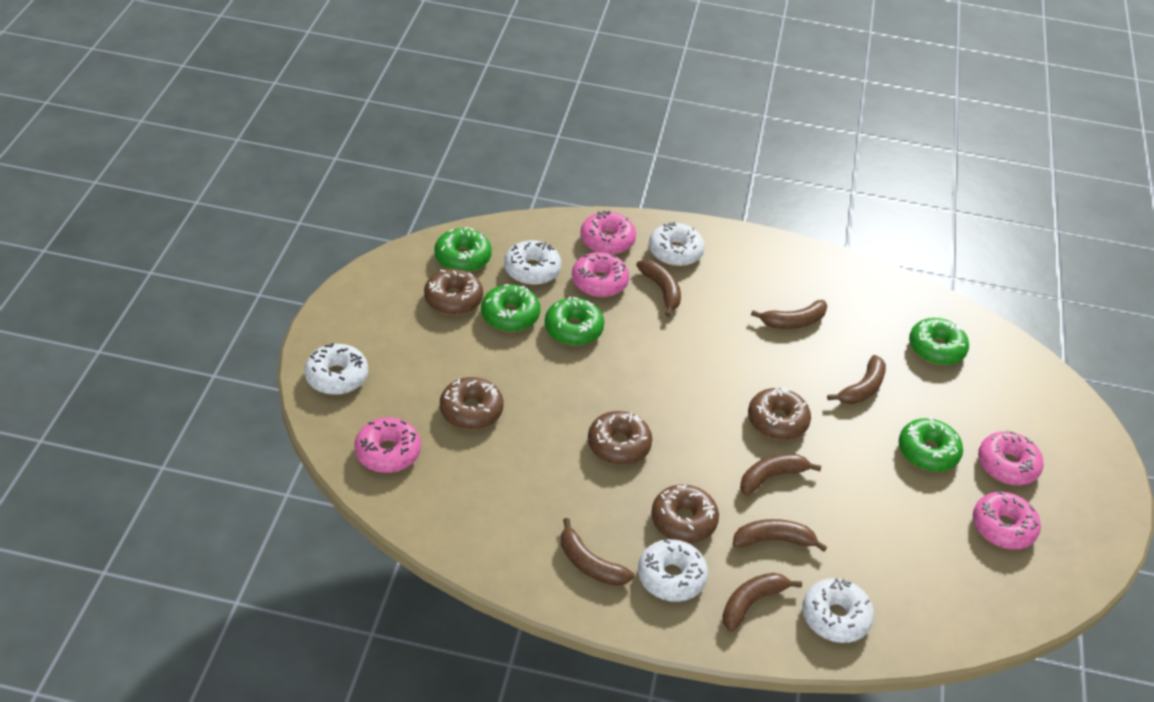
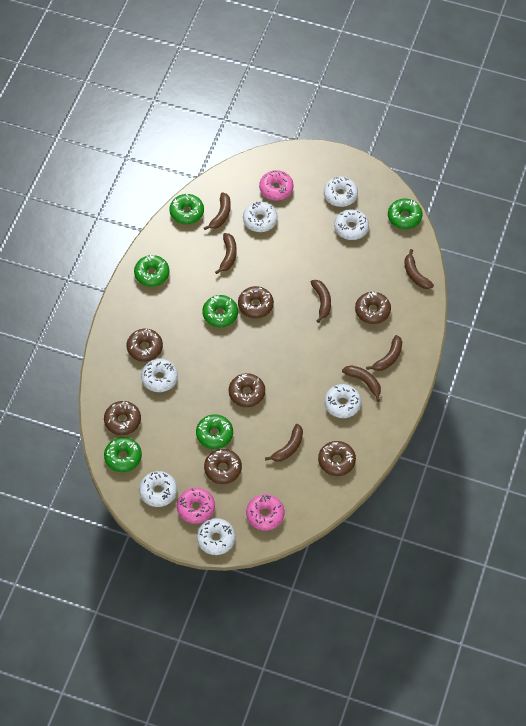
brown donut: 5 -> 7
green donut: 5 -> 6
pink donut: 5 -> 3
white donut: 5 -> 7

